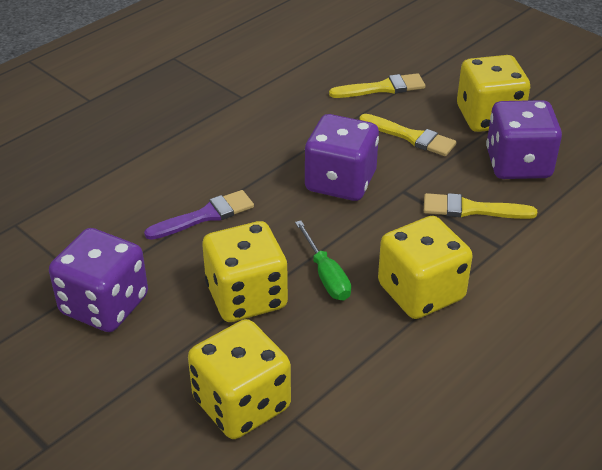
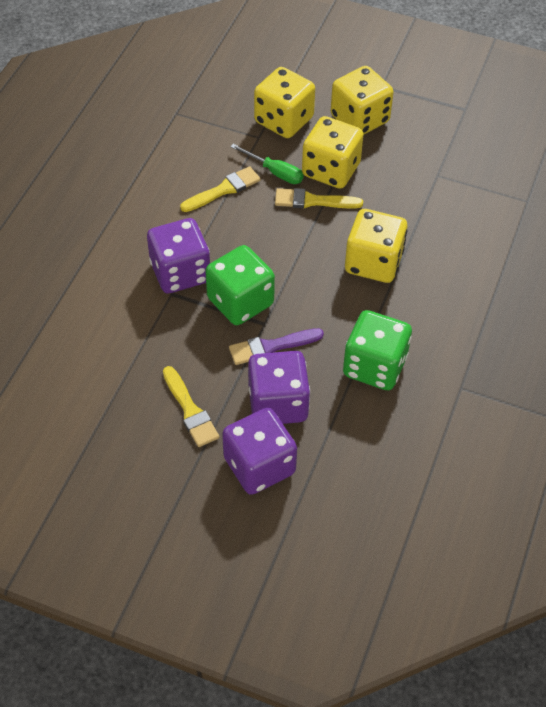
green dice: 0 -> 2

